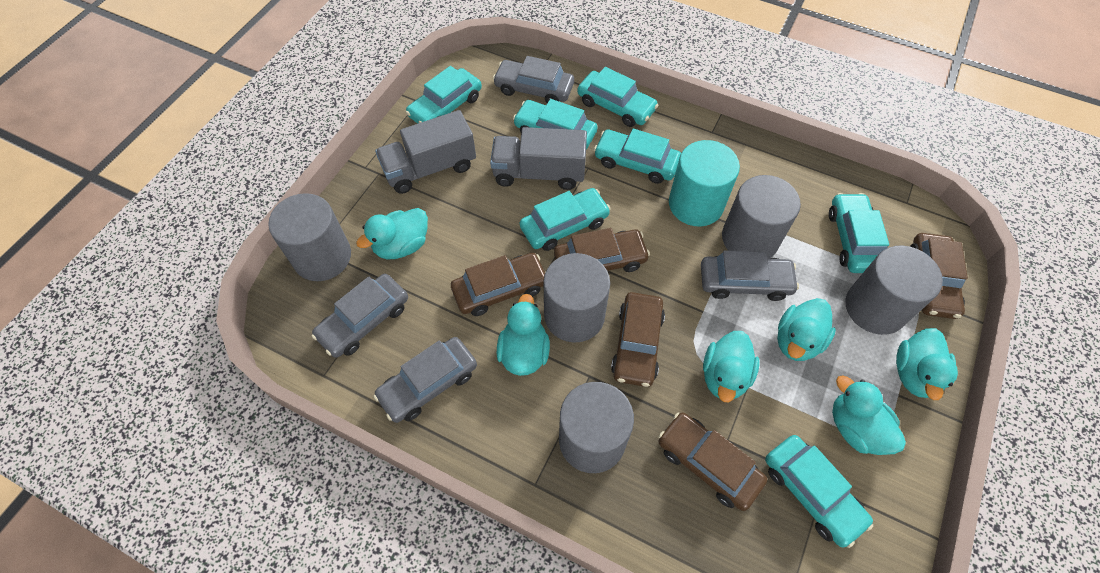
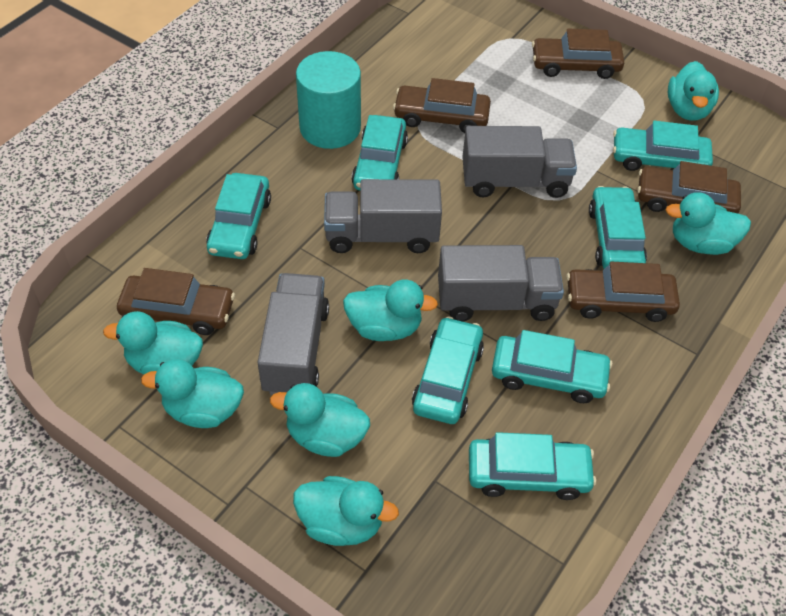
grey car: 4 -> 0
grey cylinder: 5 -> 0
grey truck: 2 -> 4
turquoise duck: 6 -> 7

